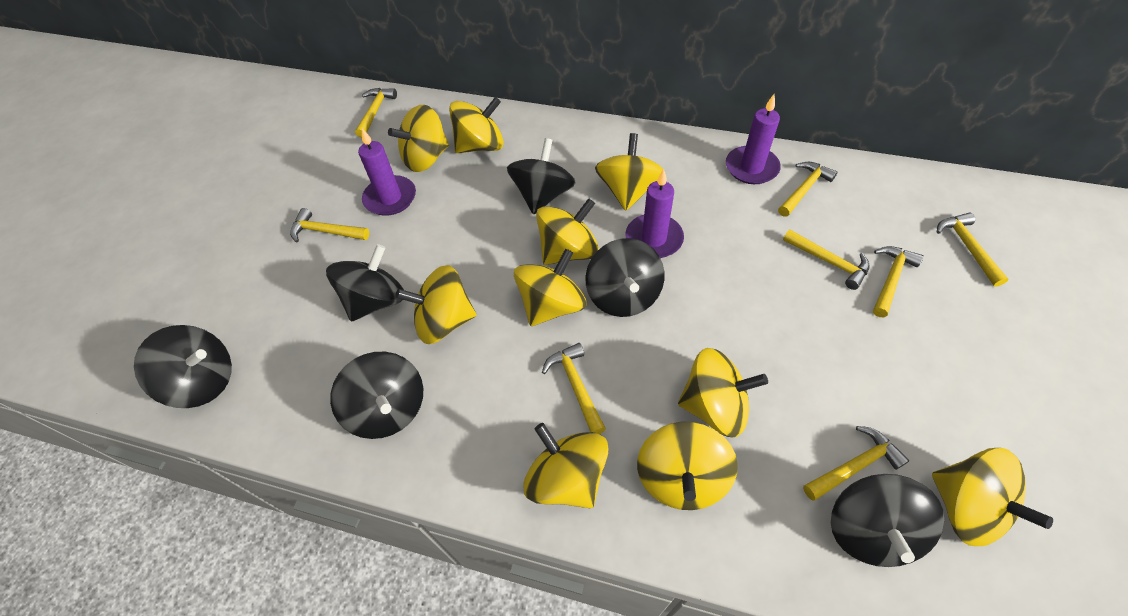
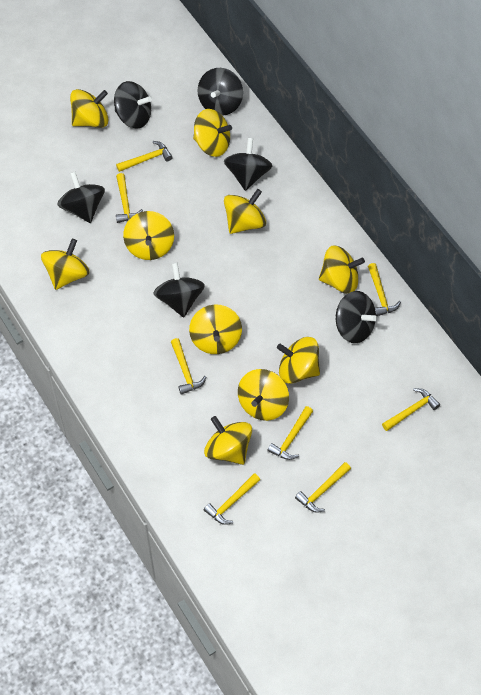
purple candle: 3 -> 0

